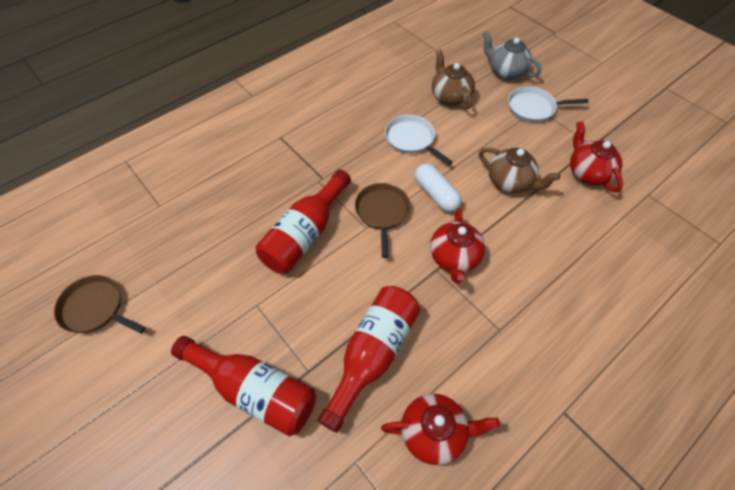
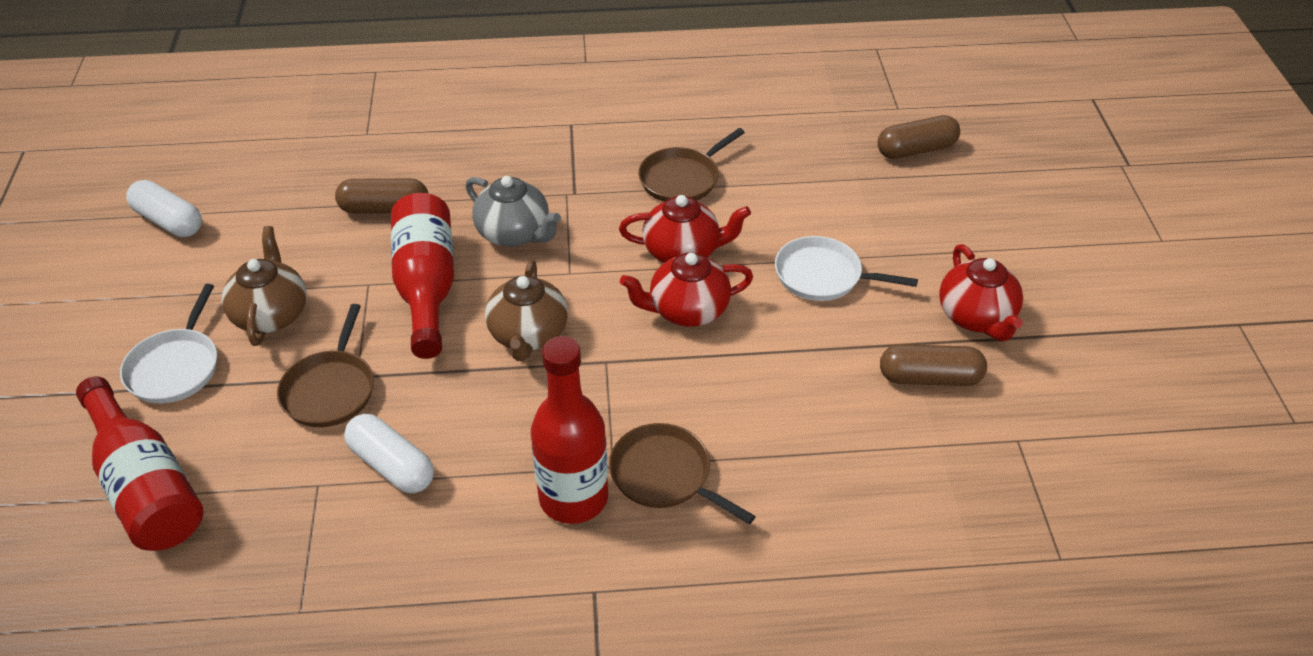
brown capsule: 0 -> 3
brown pan: 2 -> 3
white capsule: 1 -> 2

